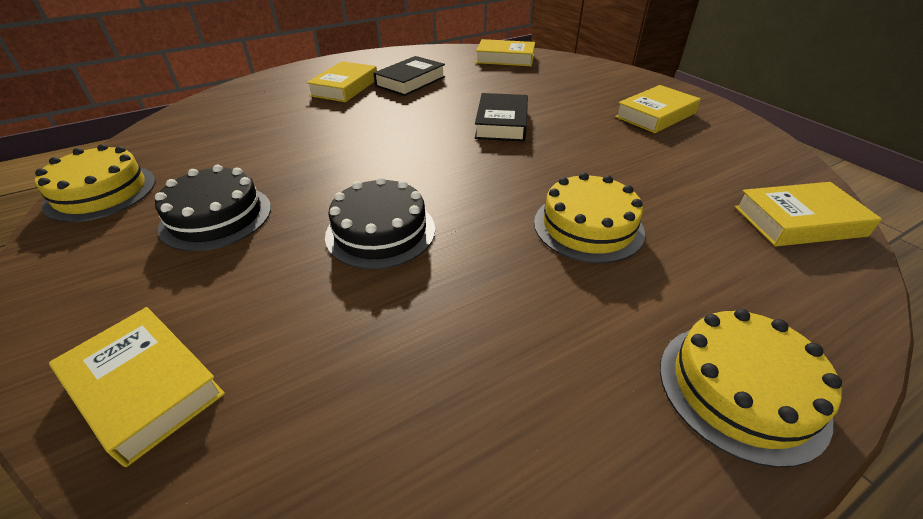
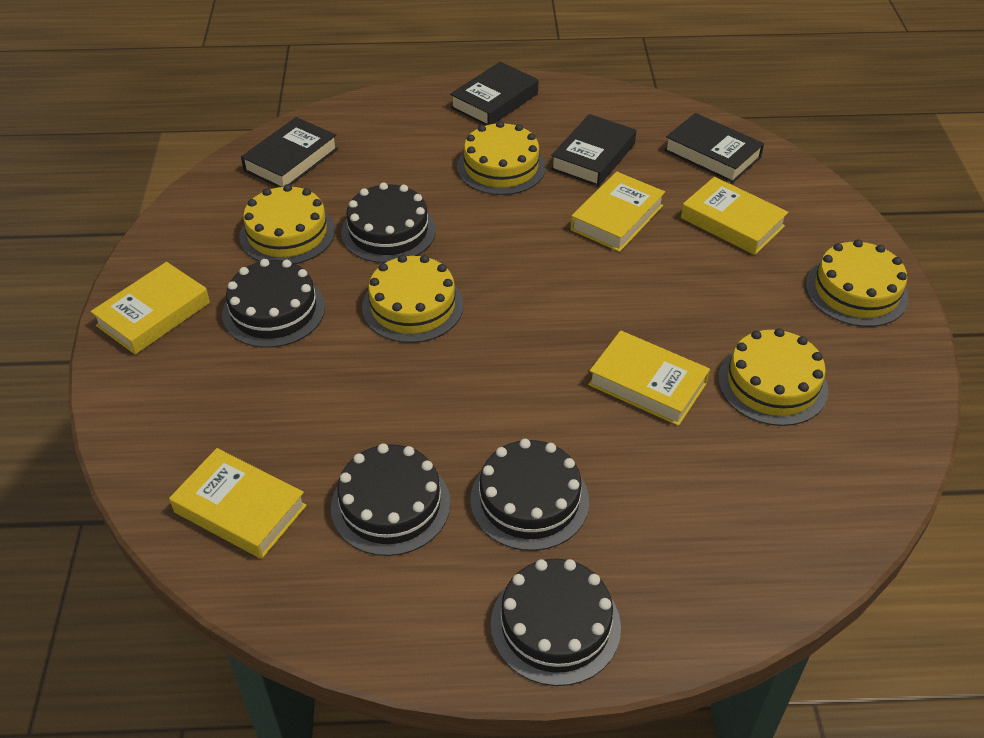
black book: 2 -> 4
black cake: 2 -> 5
yellow cake: 3 -> 5

